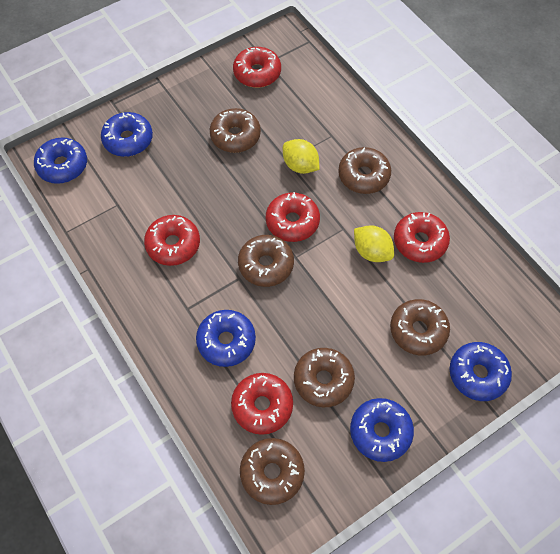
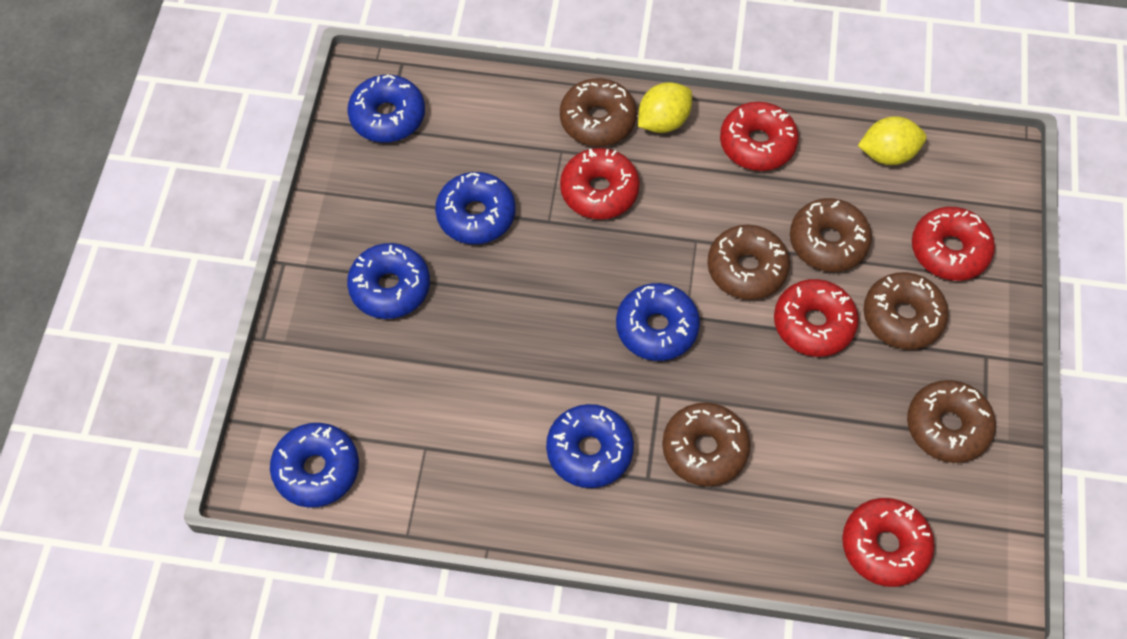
blue donut: 5 -> 6

